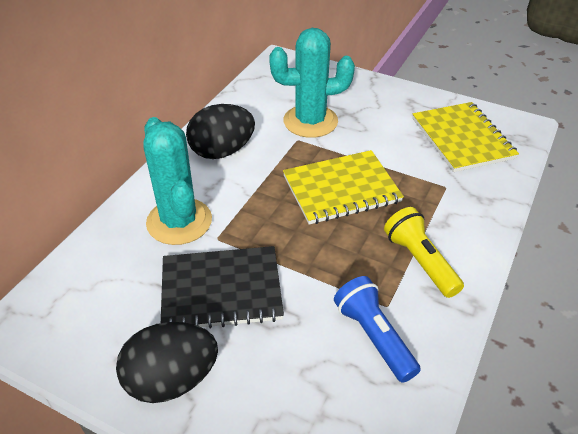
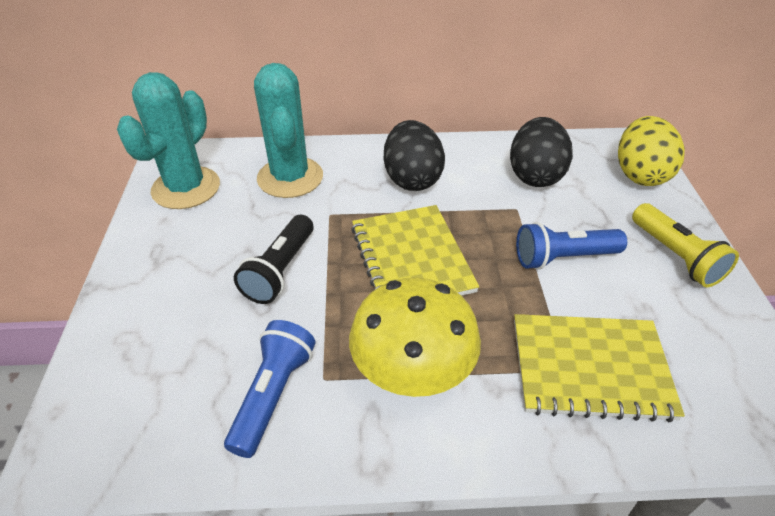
black flashlight: 0 -> 1
black notebook: 1 -> 0
blue flashlight: 1 -> 2
yellow egg: 0 -> 1
yellow mushroom: 0 -> 1

